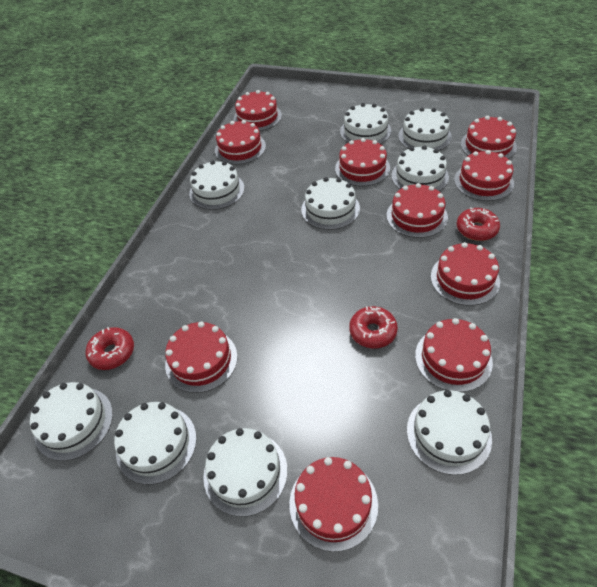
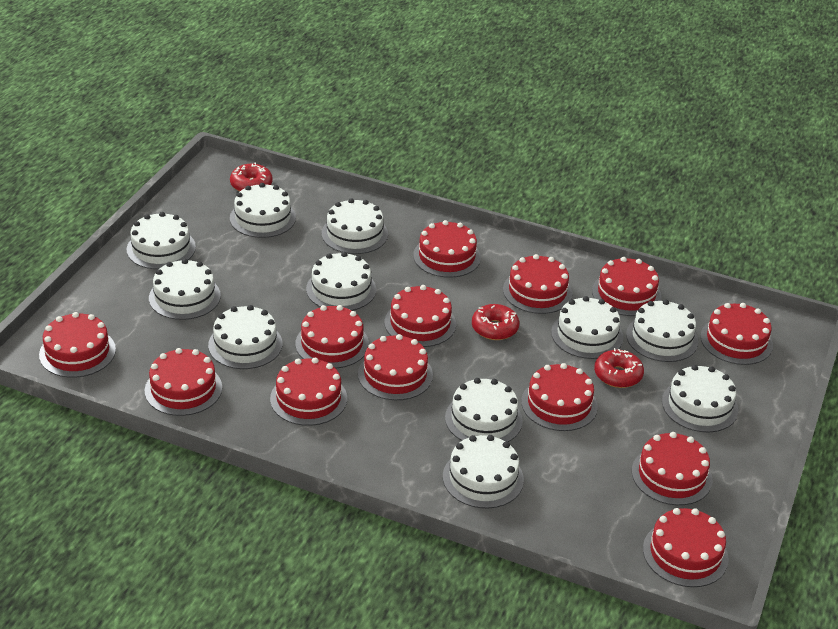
red cake: 10 -> 13
white cake: 9 -> 11

